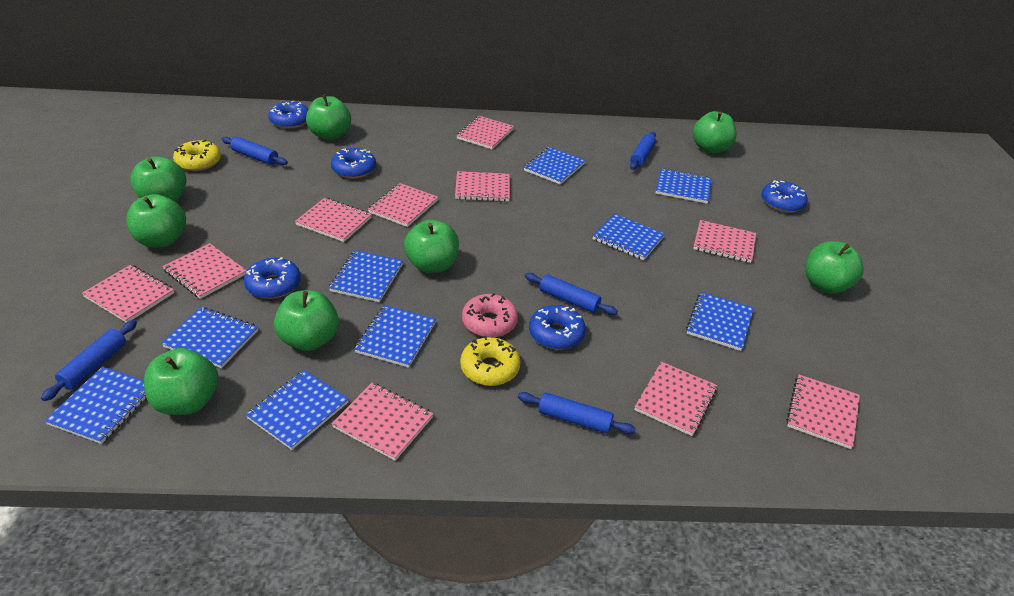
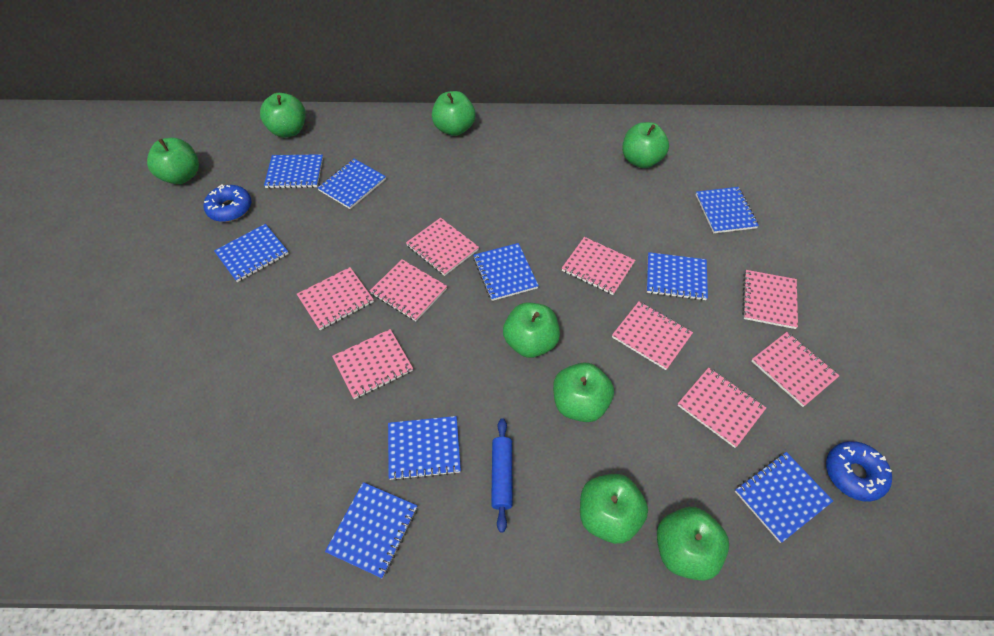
blue donut: 5 -> 2
blue rolling pin: 5 -> 1
pink donut: 1 -> 0
pink notebook: 10 -> 9
yellow donut: 2 -> 0

